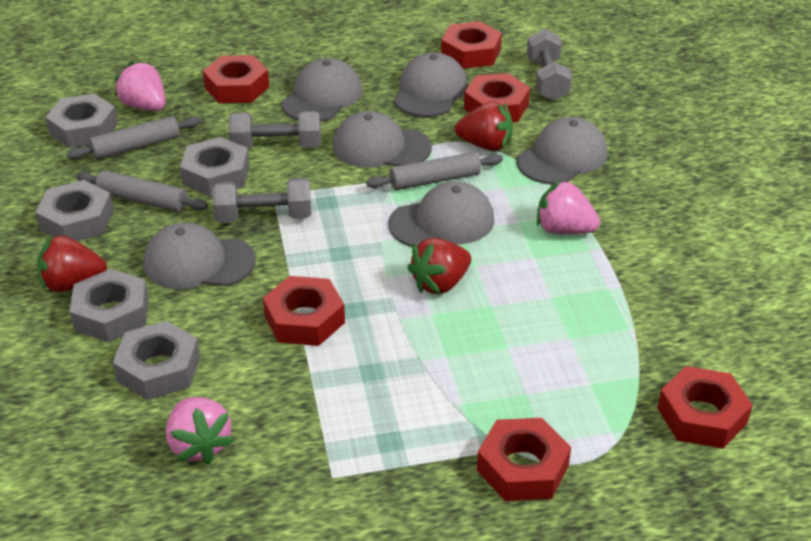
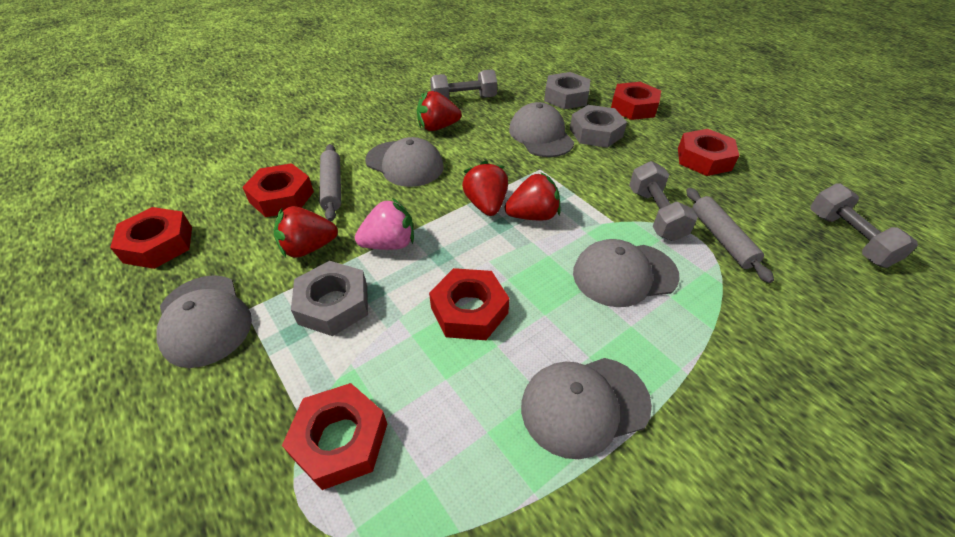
grey cap: 6 -> 5
grey nut: 5 -> 3
grey rolling pin: 3 -> 2
pink strawberry: 3 -> 1
red strawberry: 3 -> 4

